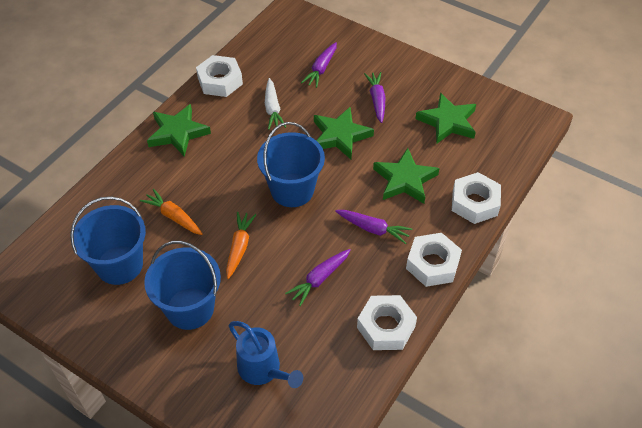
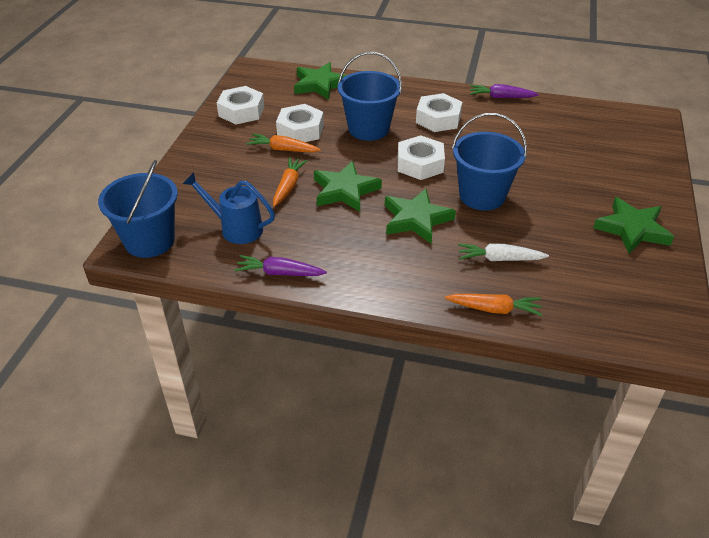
orange carrot: 2 -> 3
purple carrot: 4 -> 2

